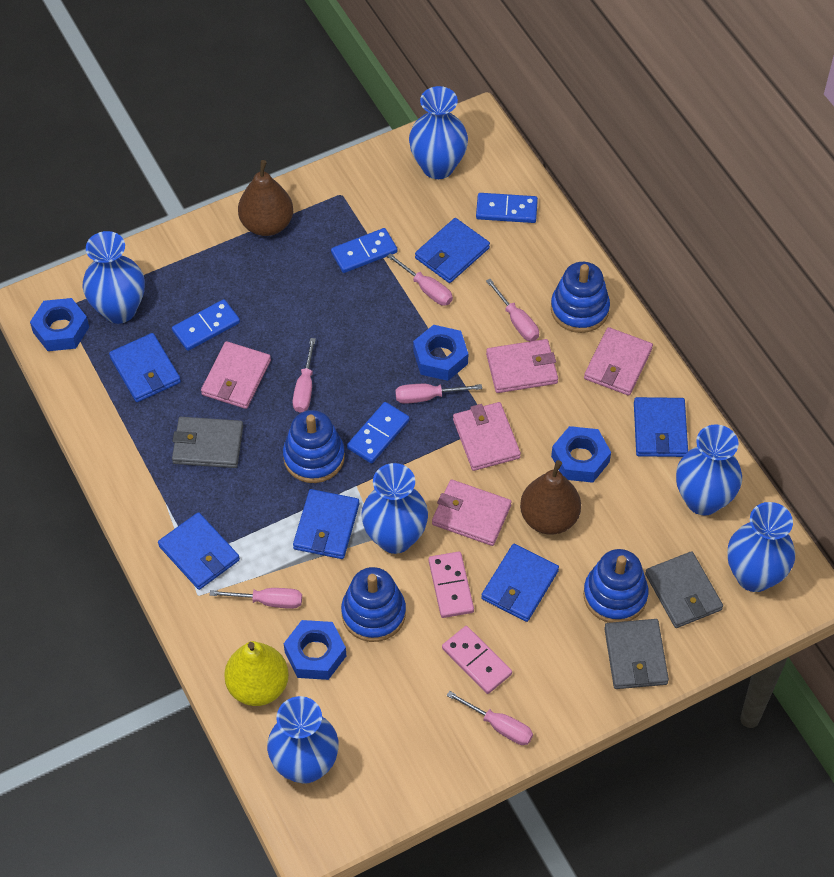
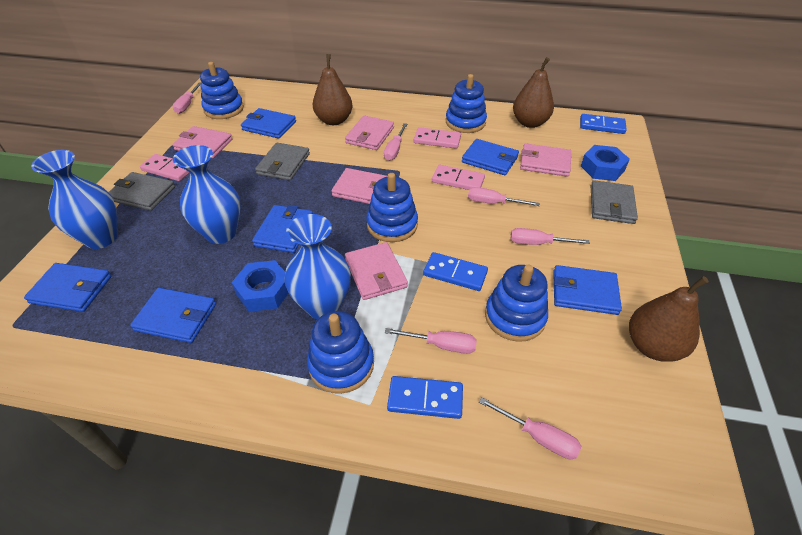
blue domino: 4 -> 3
blue nut: 4 -> 2
blue stacking toy: 4 -> 5
blue vase: 6 -> 3
brown pear: 2 -> 3
pink domino: 2 -> 3
yellow pear: 1 -> 0

